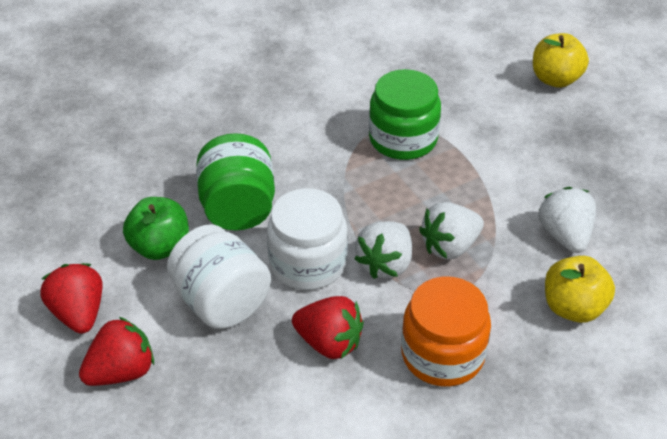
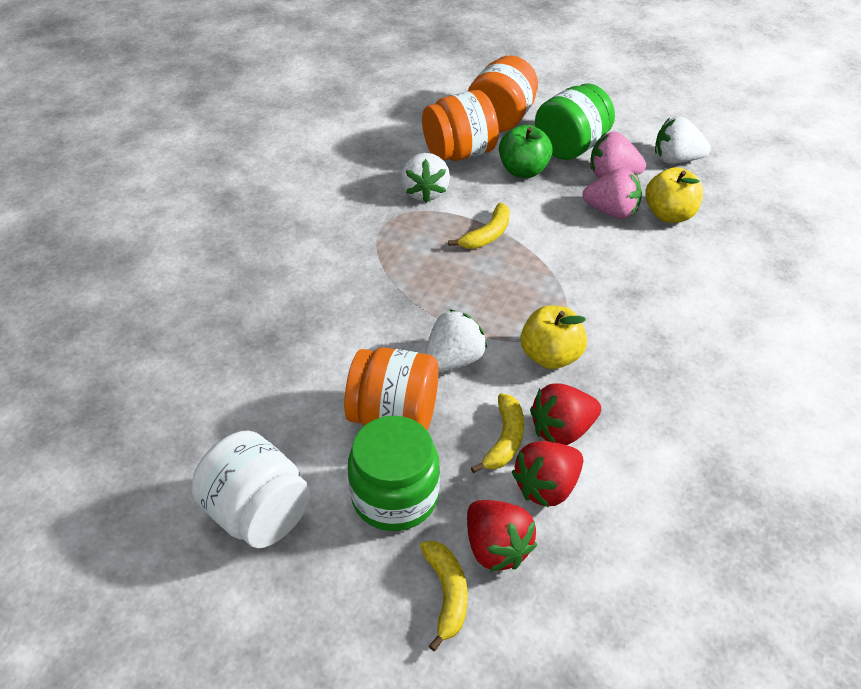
orange jar: 1 -> 3
pink strawberry: 0 -> 2
white jar: 2 -> 1
yellow banana: 0 -> 3

